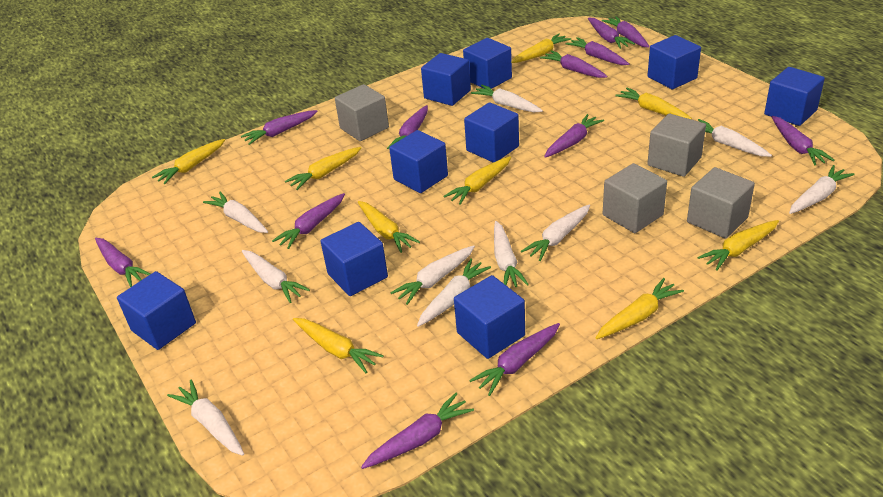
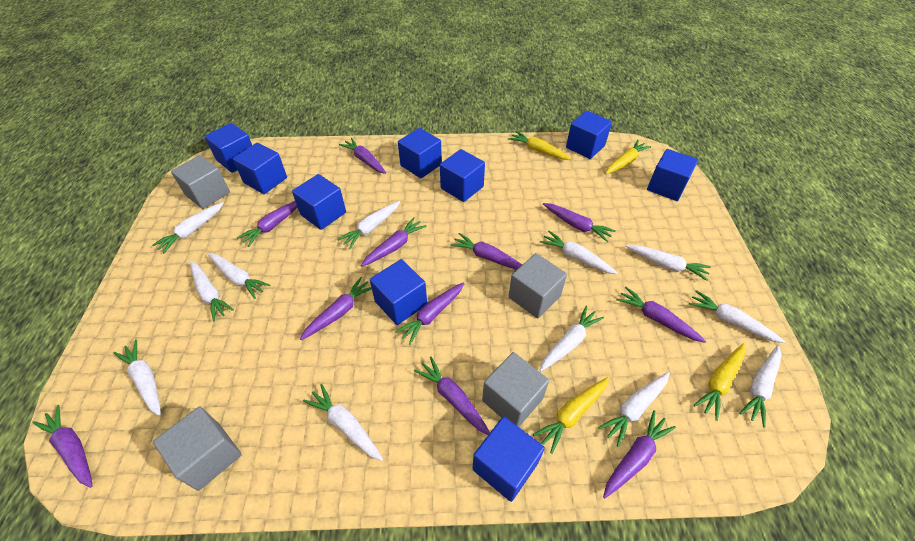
purple carrot: 12 -> 11
white carrot: 10 -> 12
yellow carrot: 9 -> 4

